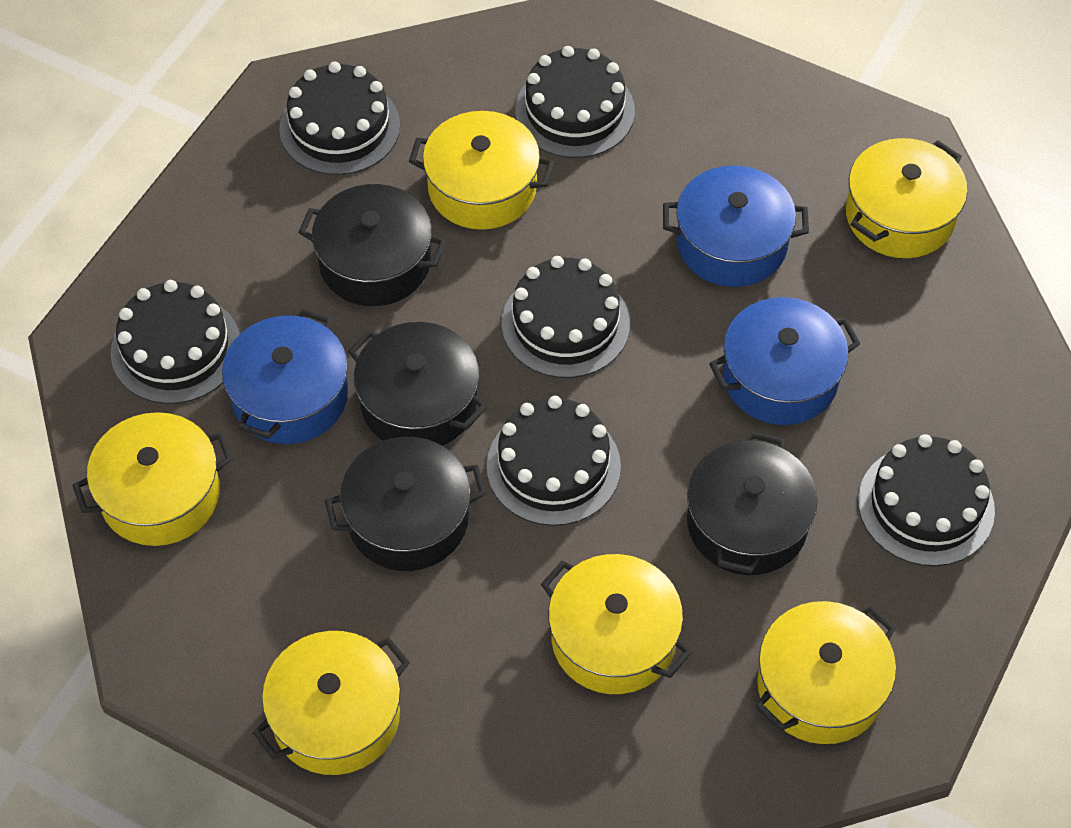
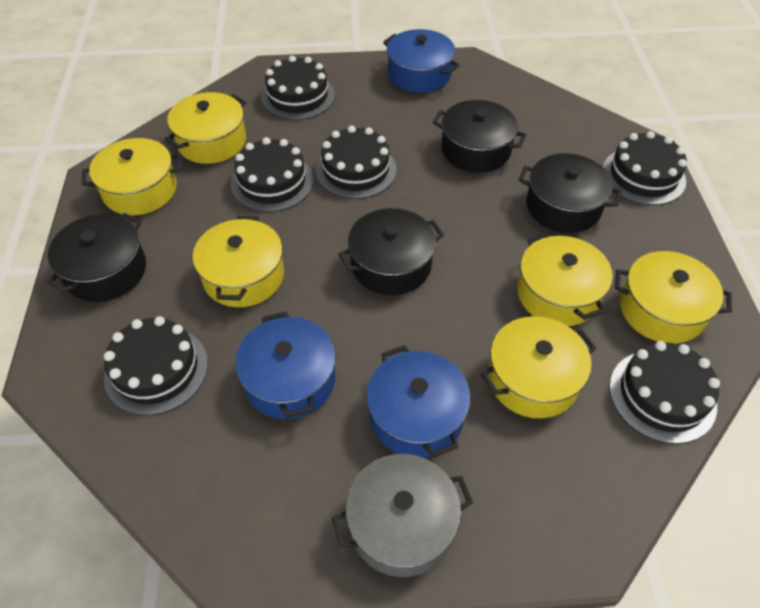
grey pot: 0 -> 1

